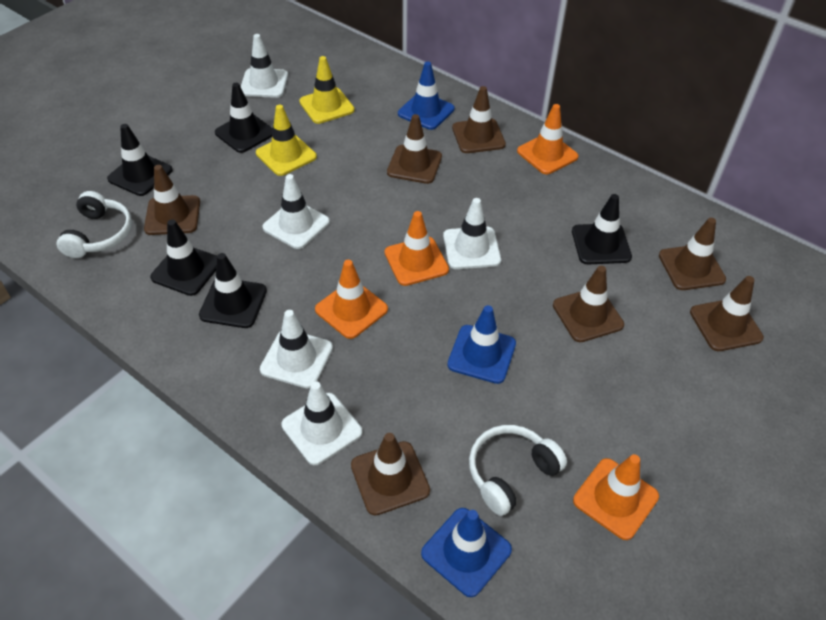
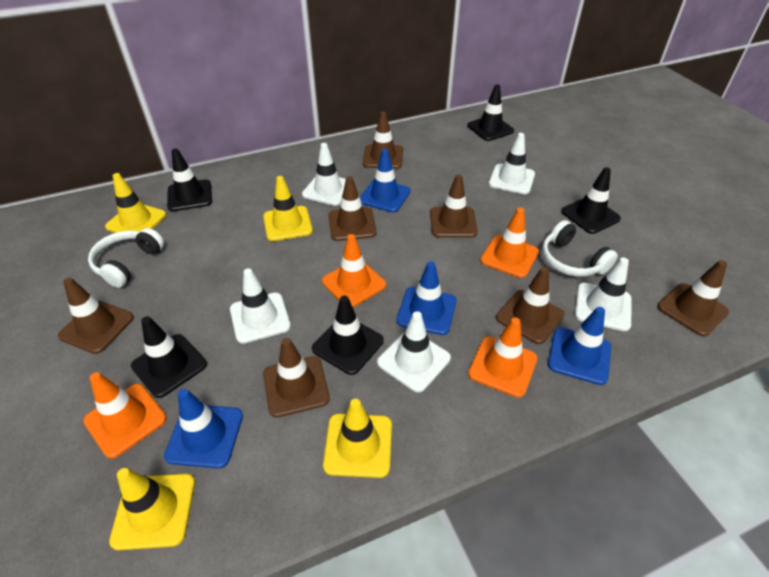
blue traffic cone: 3 -> 4
yellow traffic cone: 2 -> 4

